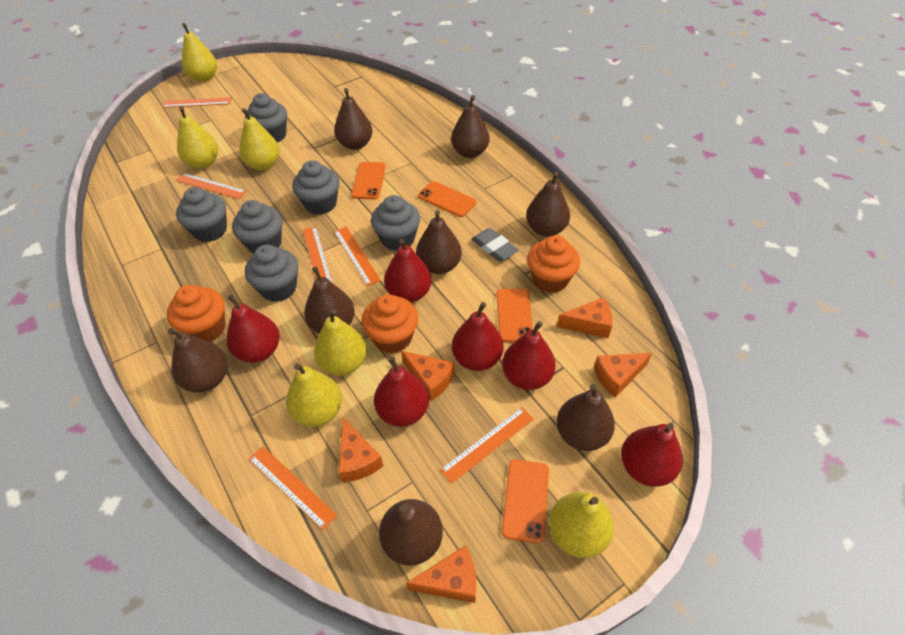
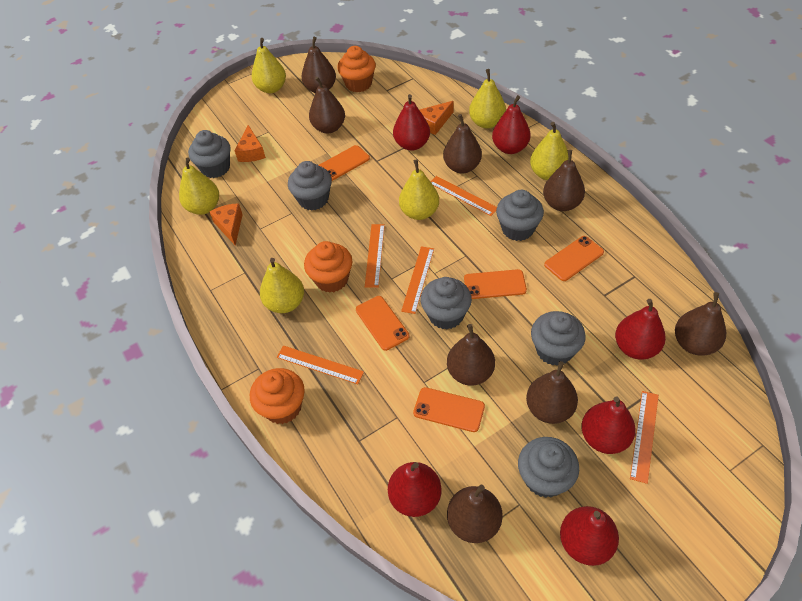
grey eraser: 1 -> 0
orange cheese: 5 -> 3
orange phone: 4 -> 5
orange ruler: 6 -> 5

